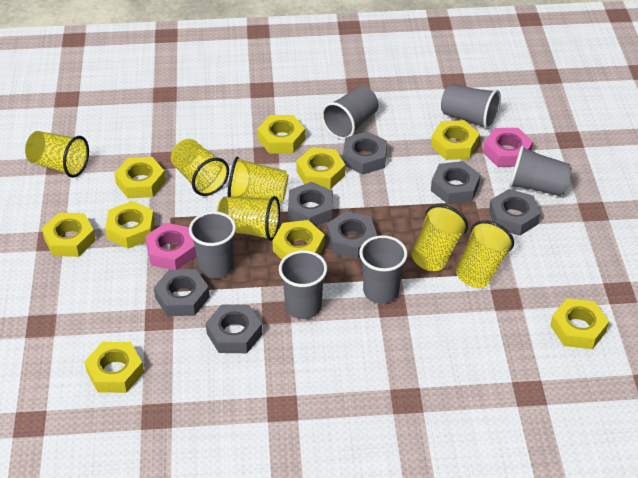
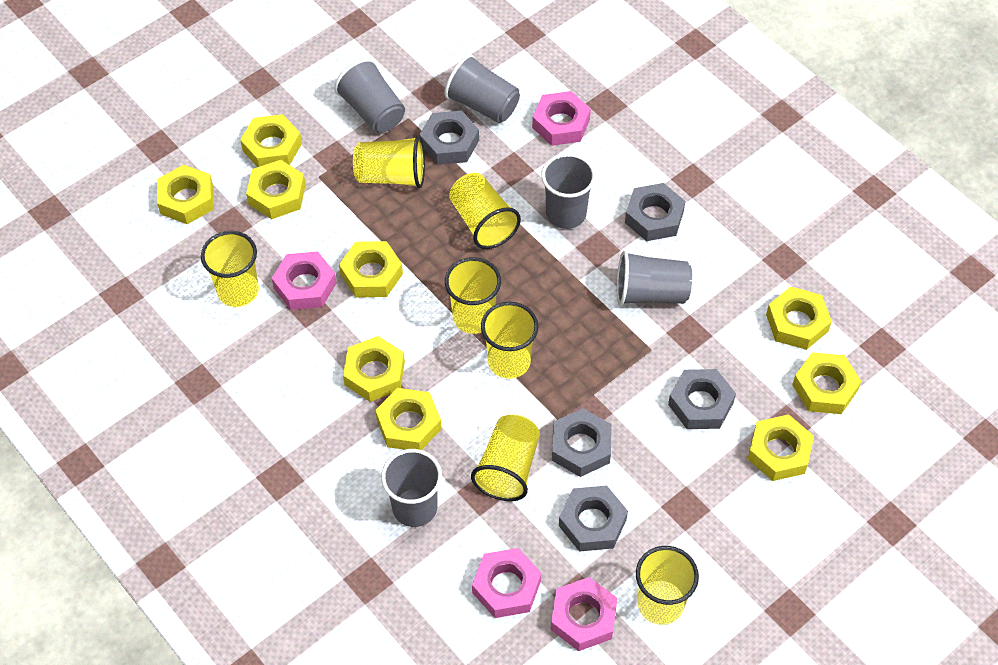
grey cup: 6 -> 5
grey nut: 7 -> 5
pink nut: 2 -> 4
yellow cup: 6 -> 7

